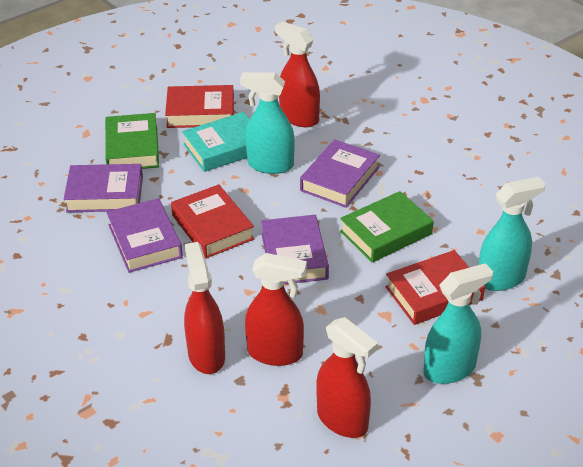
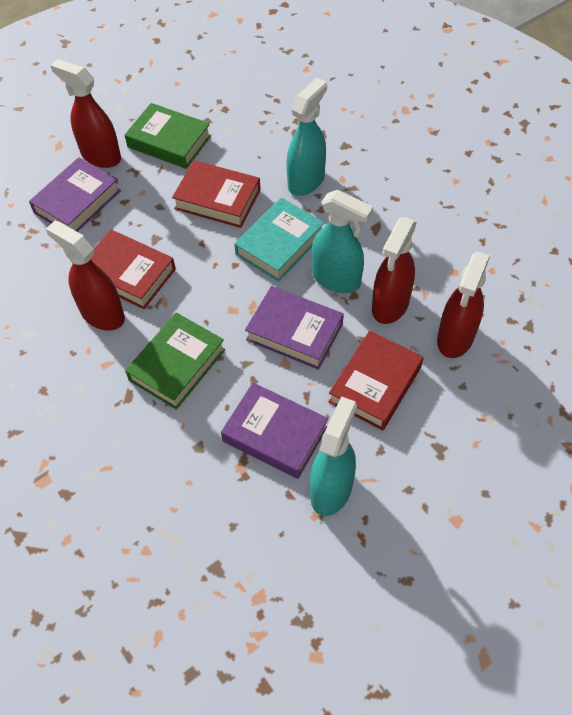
purple book: 4 -> 3

